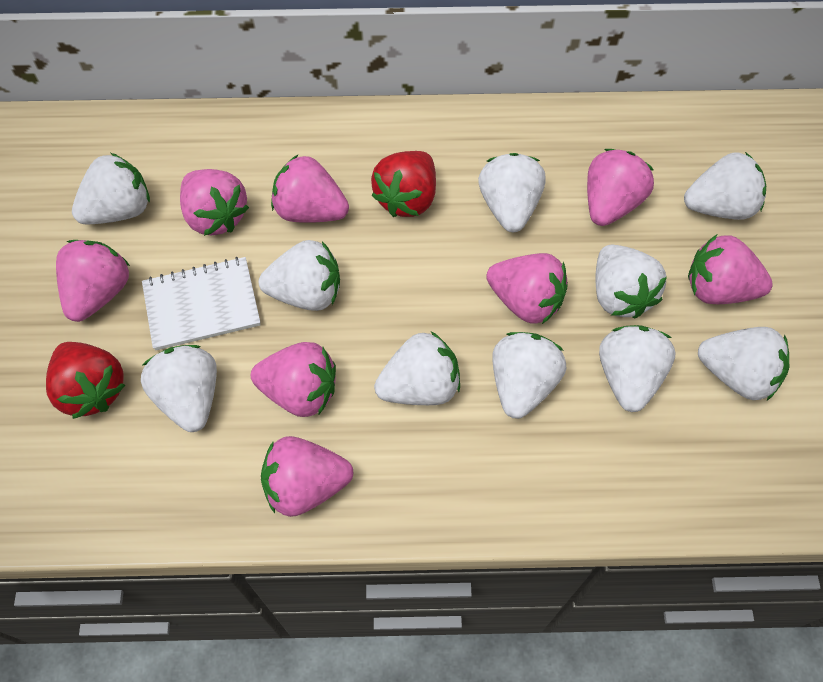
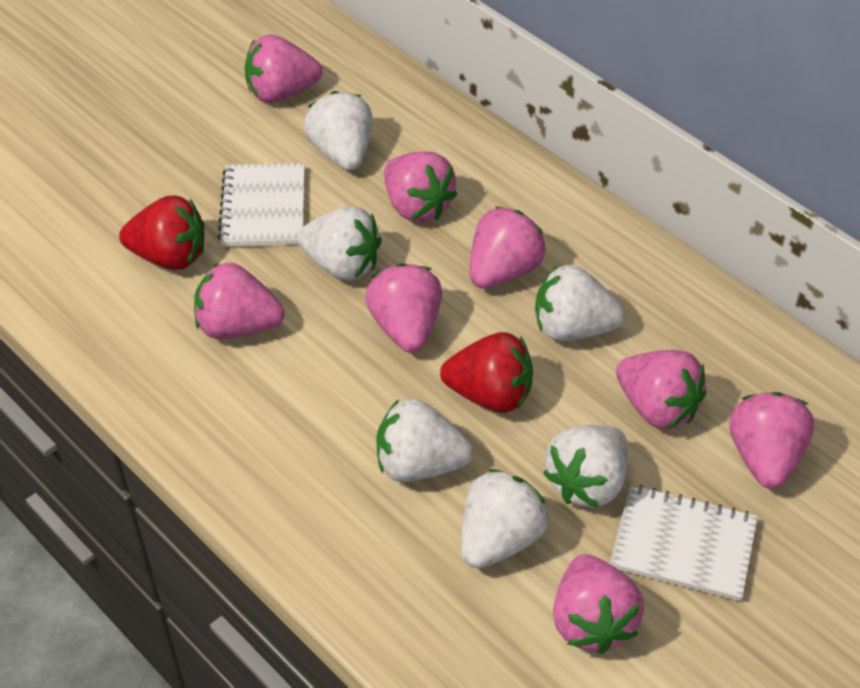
white notebook: 1 -> 2
white strawberry: 10 -> 6

